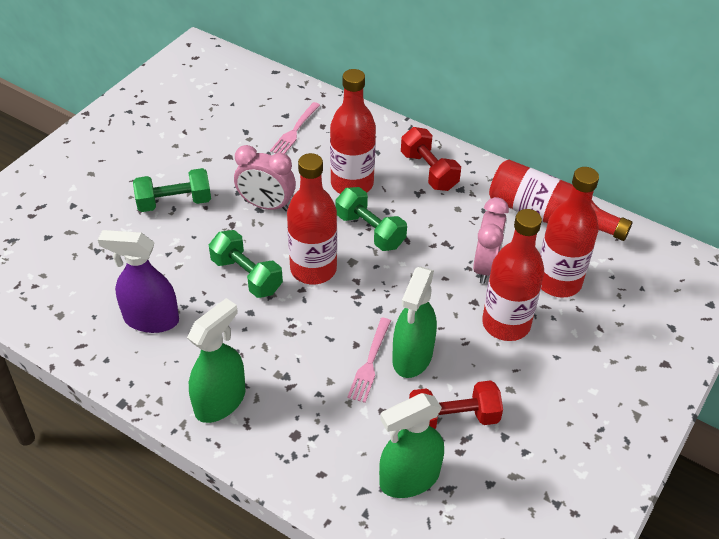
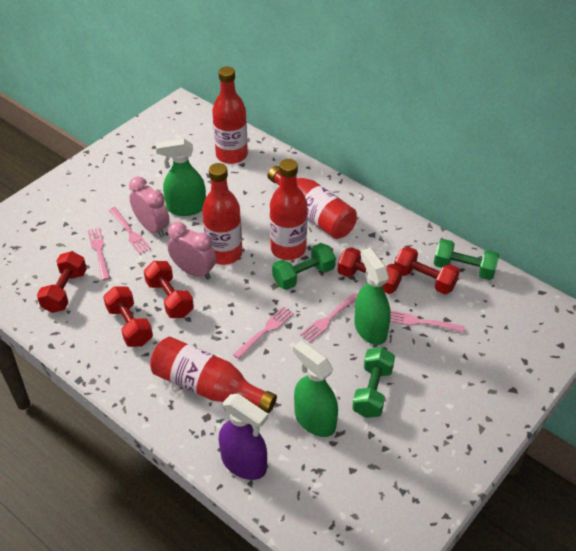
pink fork: 2 -> 5
red dumbbell: 2 -> 5

